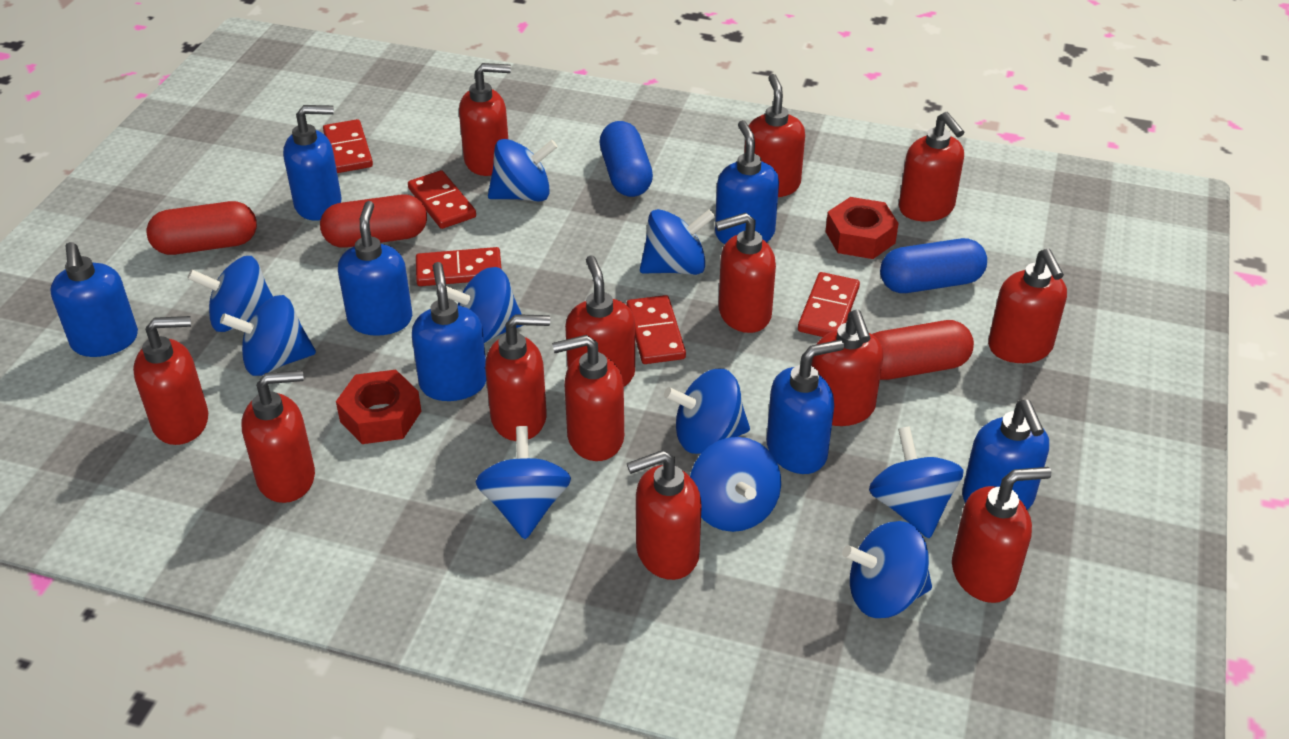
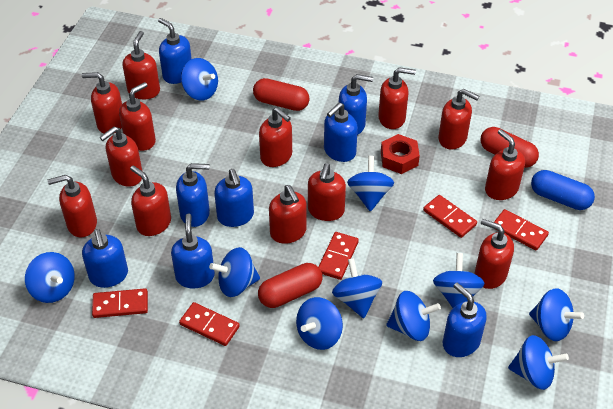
blue capsule: 2 -> 1
blue soap dispenser: 7 -> 8
red nut: 2 -> 1

